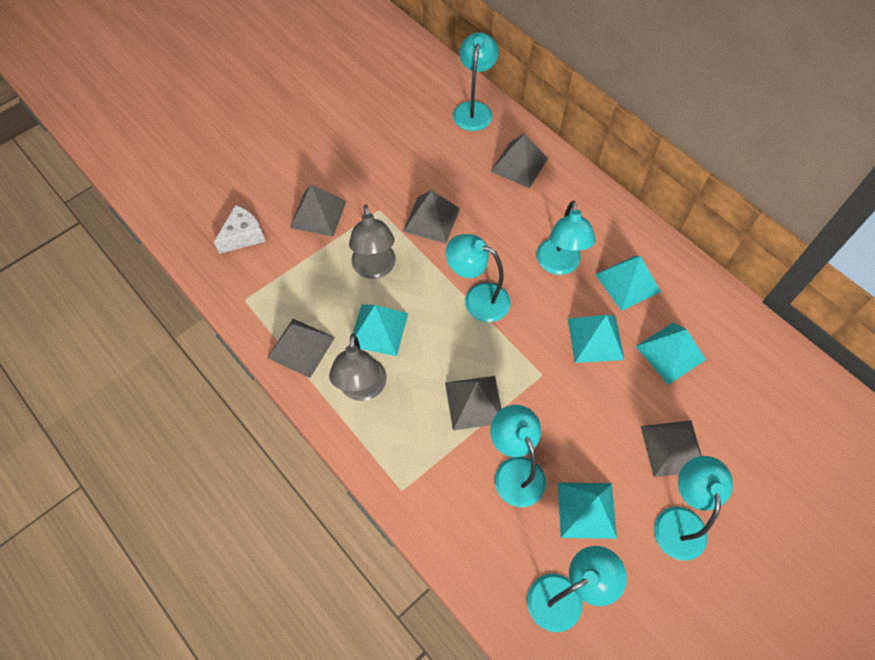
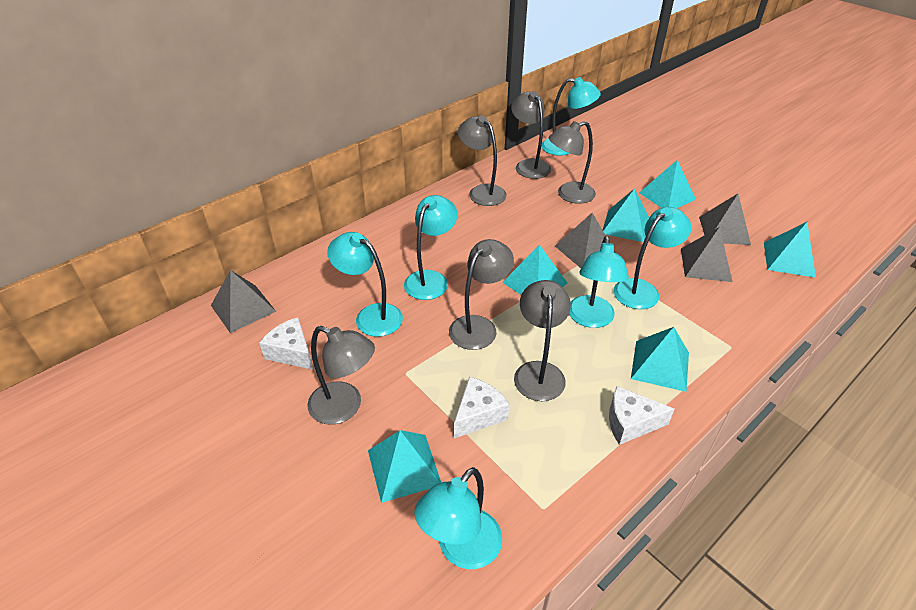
grey lamp: 2 -> 6
grey pyramid: 6 -> 4
turquoise pyramid: 5 -> 6
white cheese: 1 -> 3

